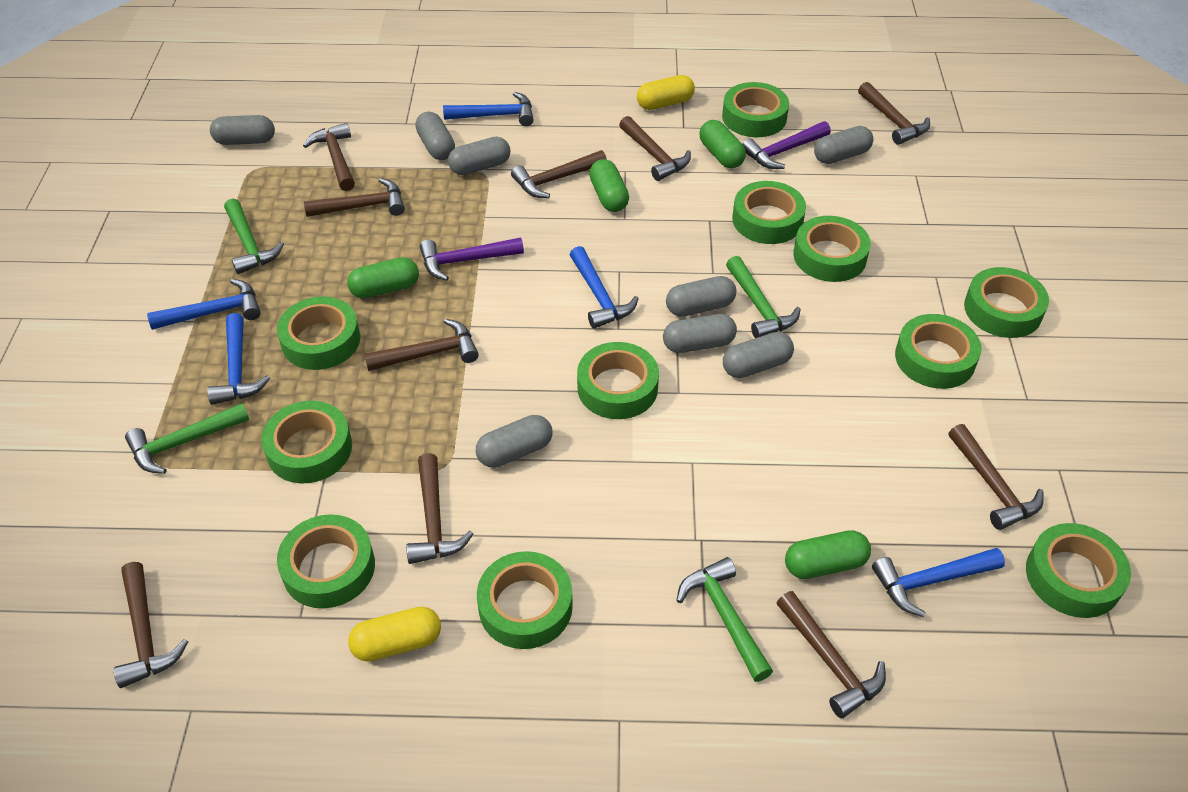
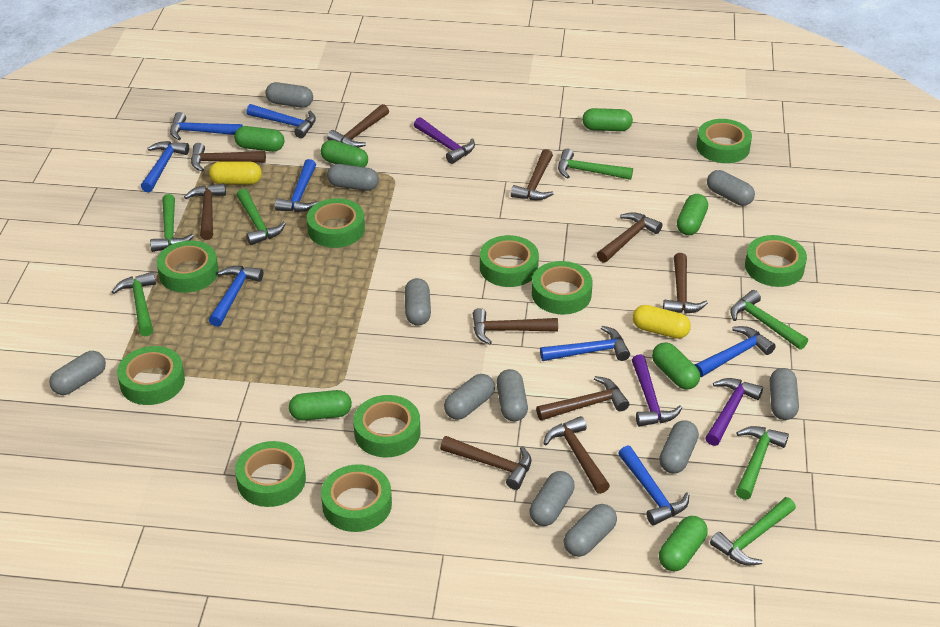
blue hammer: 5 -> 8
green capsule: 4 -> 7
green hammer: 4 -> 7
green tape: 11 -> 10
grey capsule: 8 -> 11
purple hammer: 2 -> 3

